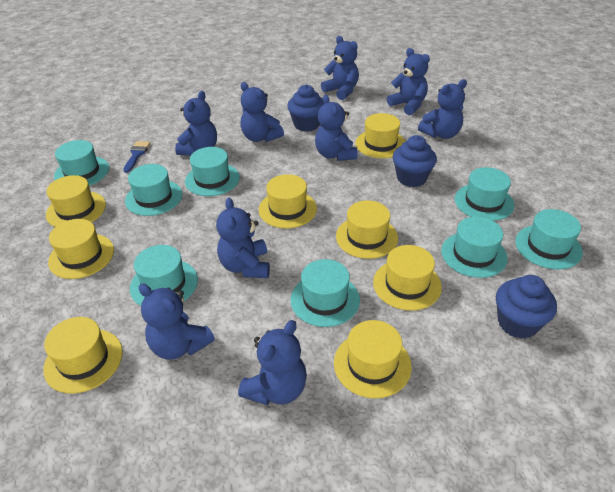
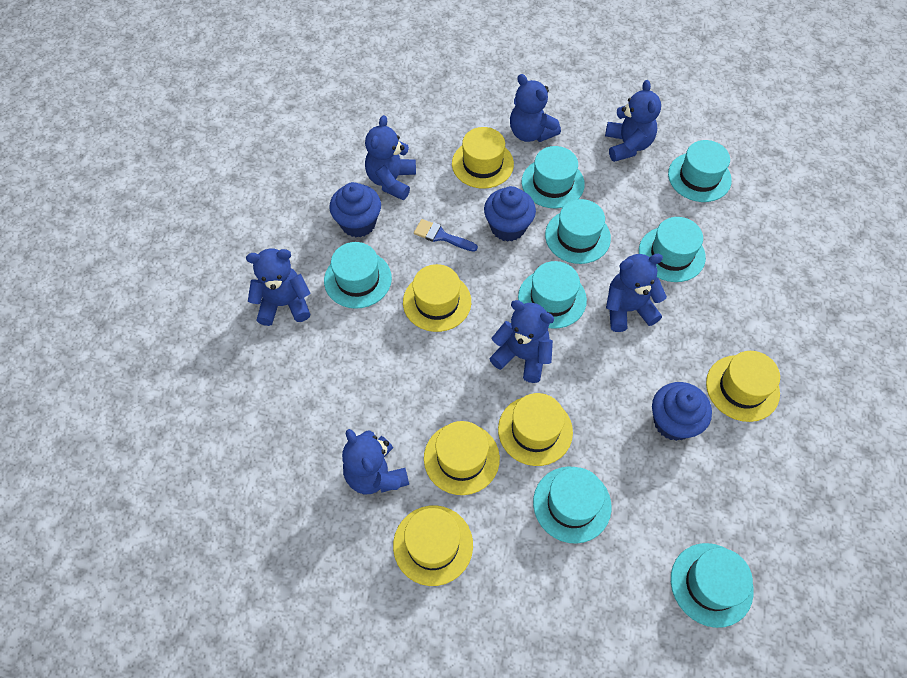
blue teddy bear: 9 -> 7
yellow hat: 8 -> 6

